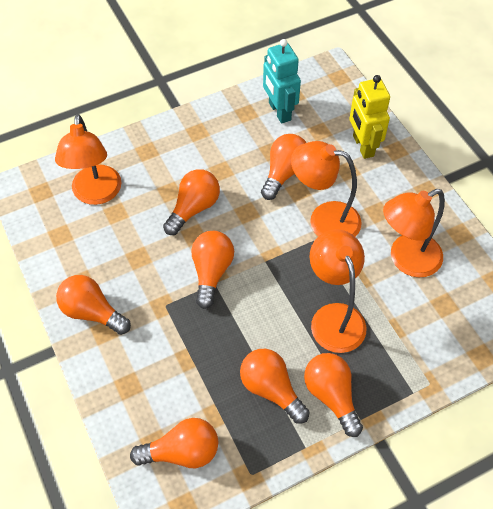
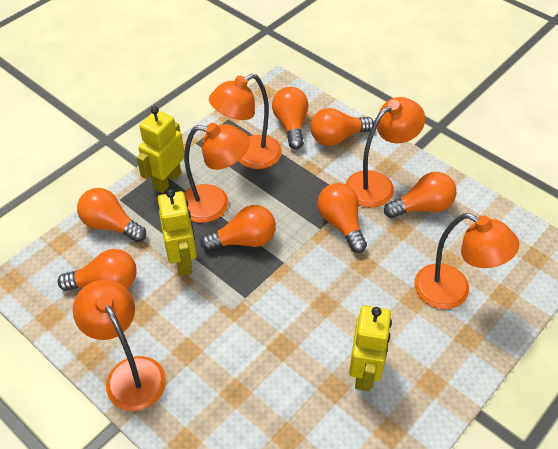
orange lamp: 4 -> 5
turquoise robot: 1 -> 0
yellow robot: 1 -> 3

